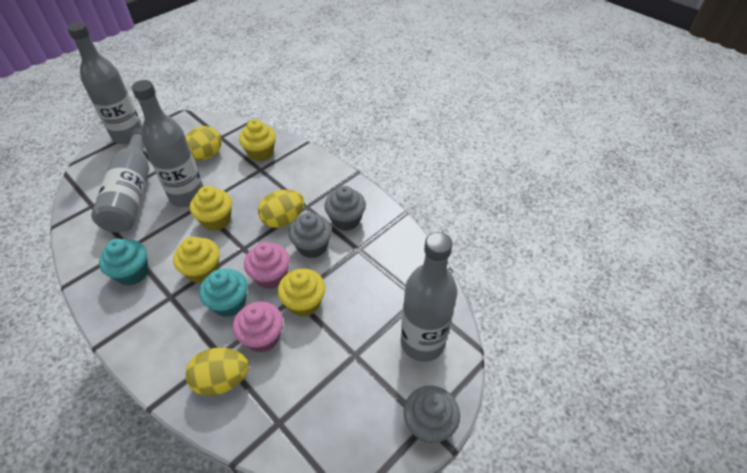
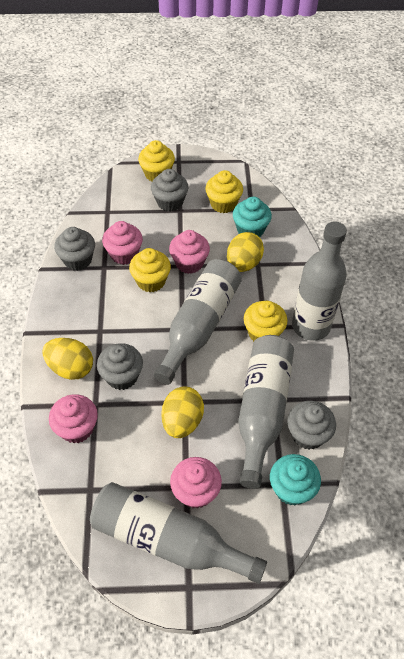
grey cupcake: 3 -> 4
pink cupcake: 2 -> 4

